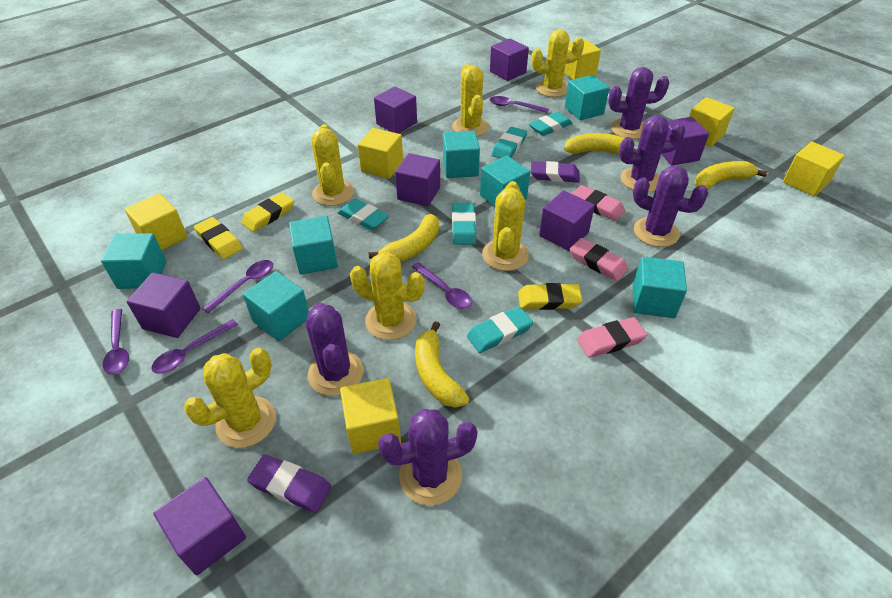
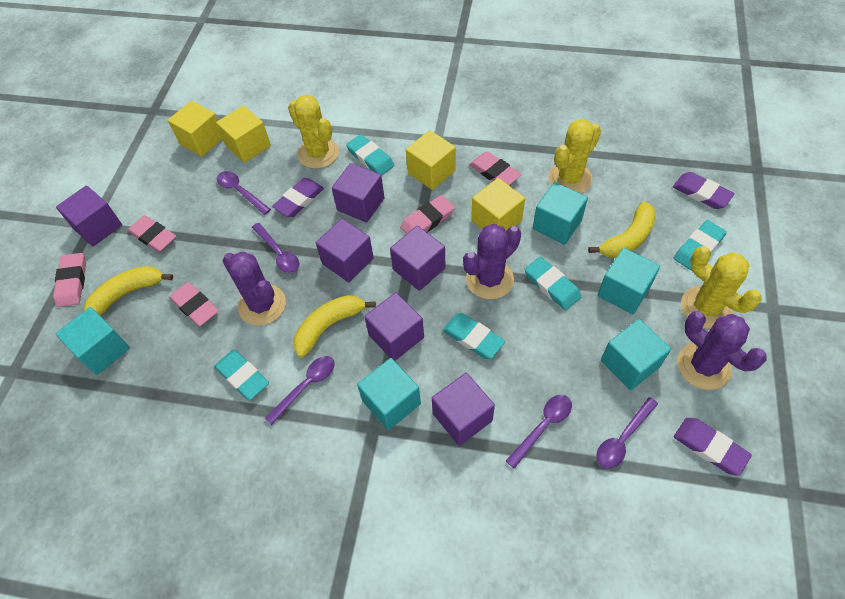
pink eraser: 3 -> 5
purple cactus: 5 -> 3
purple cube: 7 -> 6
purple eraser: 2 -> 3
turquoise cube: 7 -> 5
yellow banana: 4 -> 3
yellow cactus: 6 -> 3
yellow cube: 6 -> 4
yellow eraser: 3 -> 0

